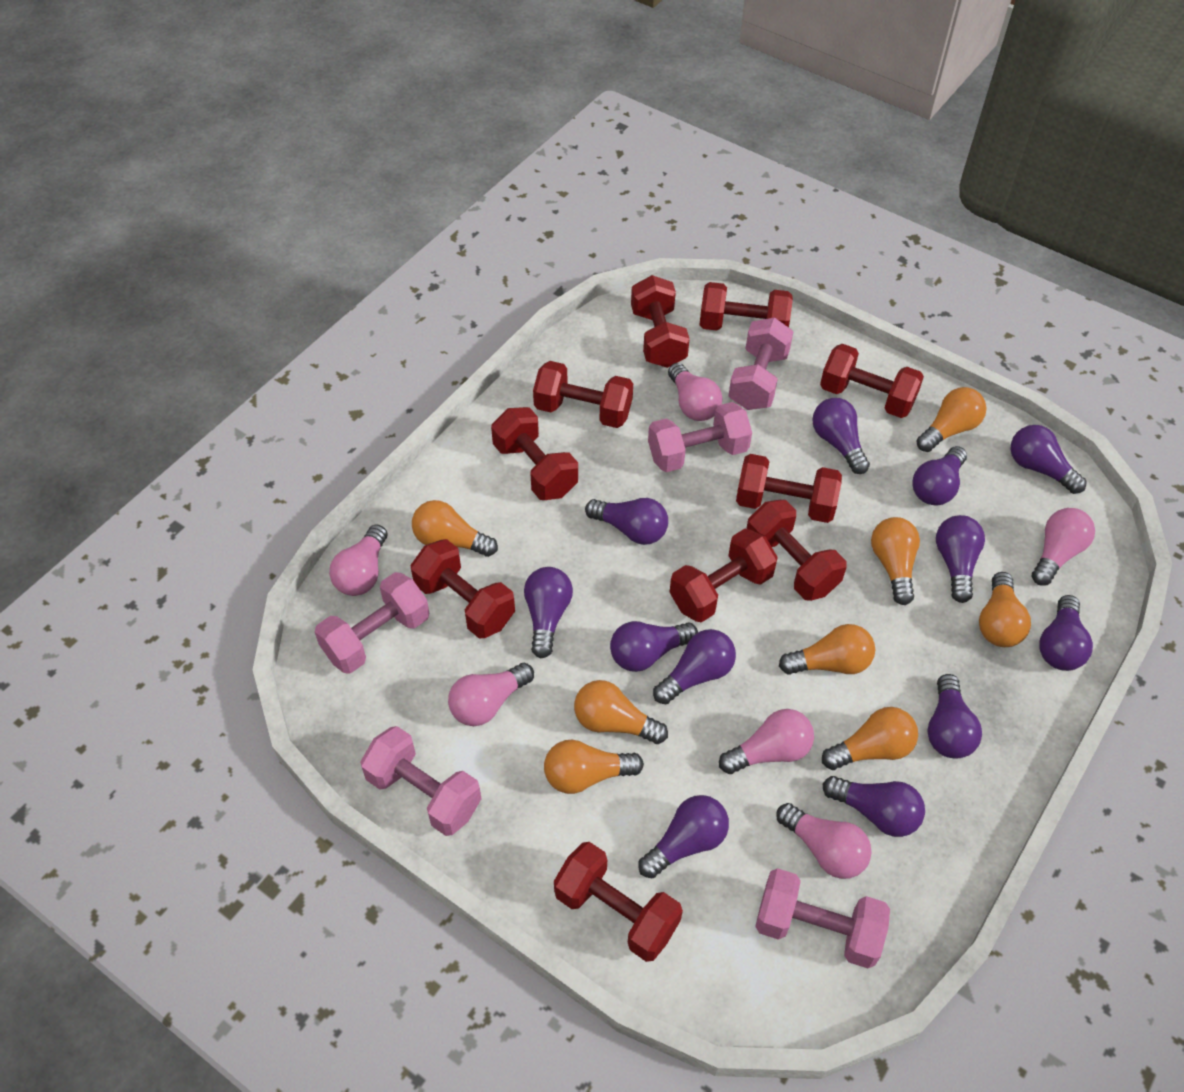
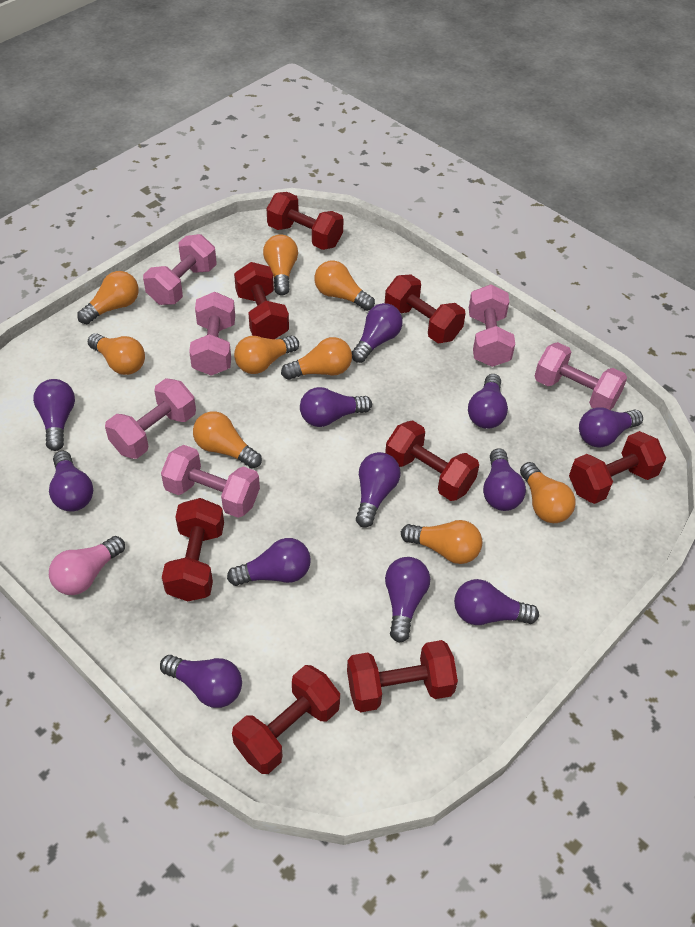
orange light bulb: 8 -> 9
pink dumbbell: 5 -> 6
pink light bulb: 6 -> 1
red dumbbell: 10 -> 8

